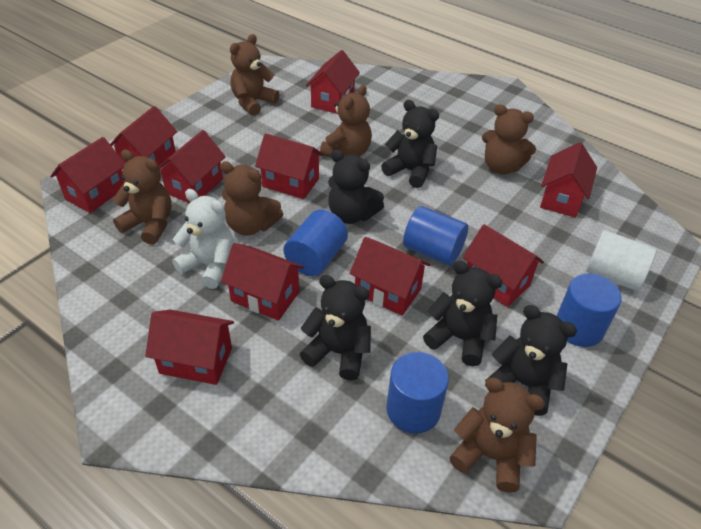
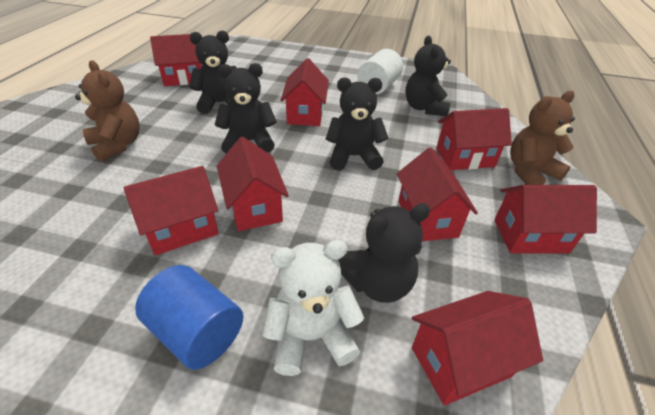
blue cylinder: 4 -> 1
brown teddy bear: 6 -> 2
red house: 10 -> 8

